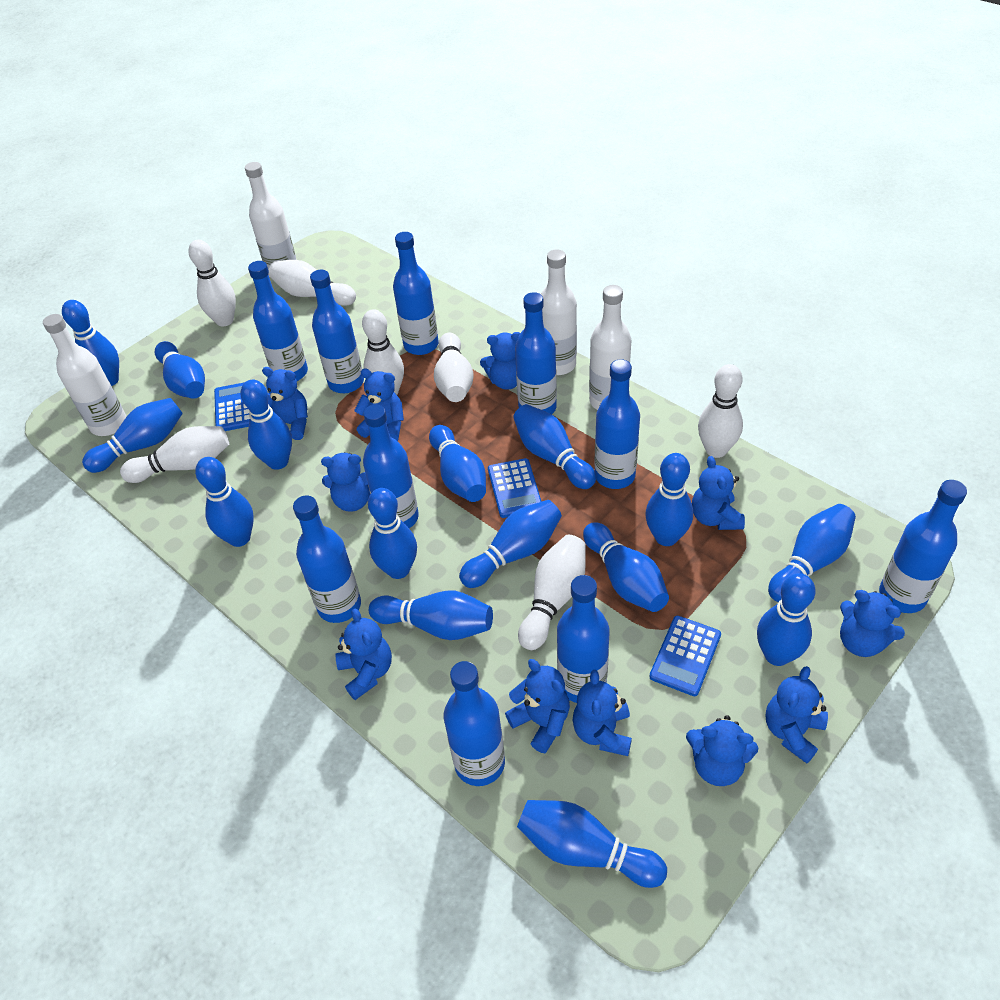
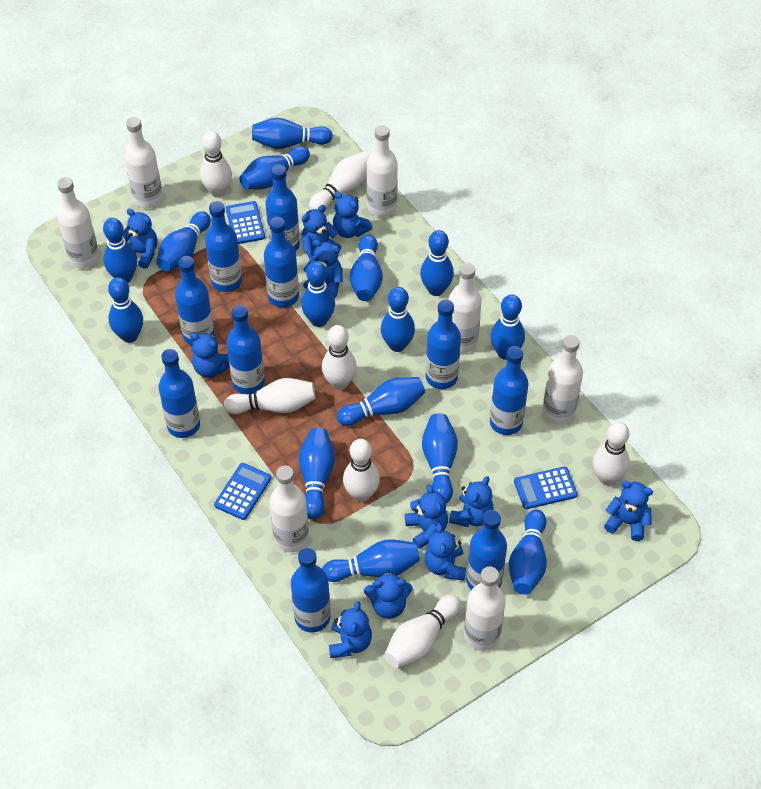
white bottle: 4 -> 7

